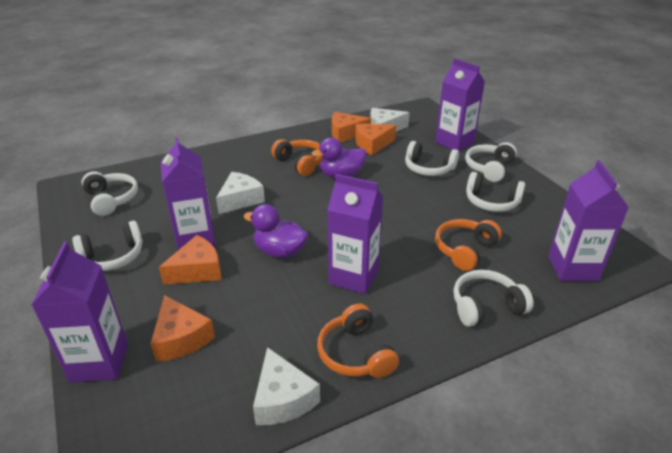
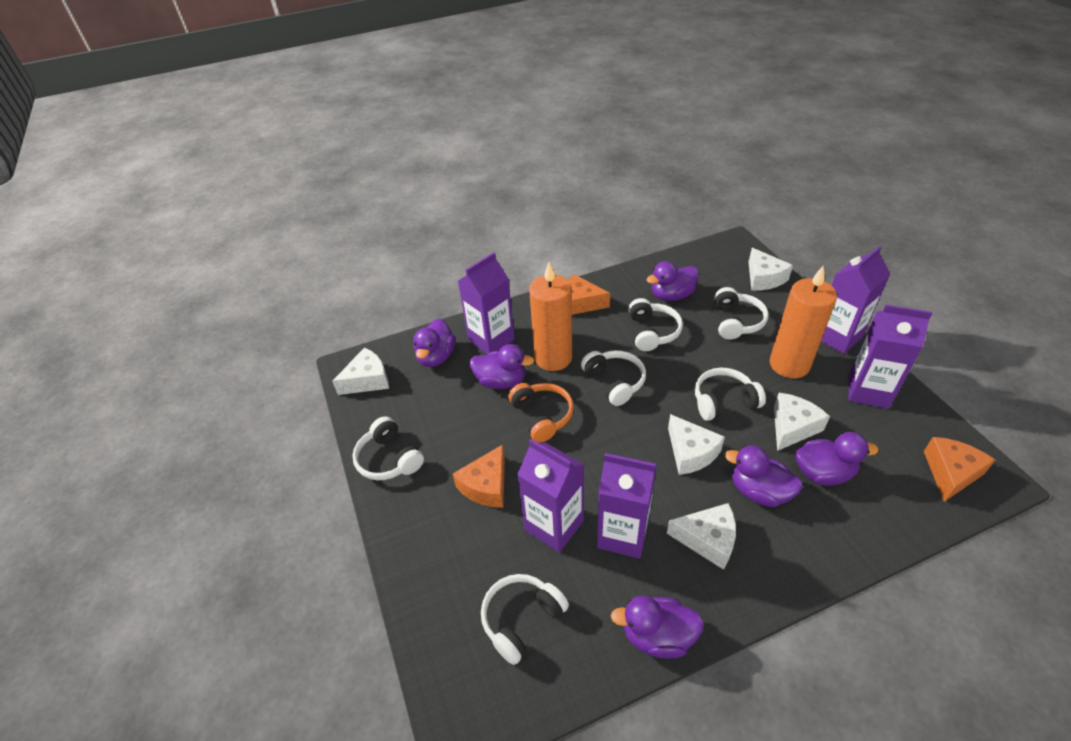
orange candle: 0 -> 2
orange cheese: 4 -> 3
orange headphones: 3 -> 1
purple duck: 2 -> 6
white cheese: 3 -> 5

